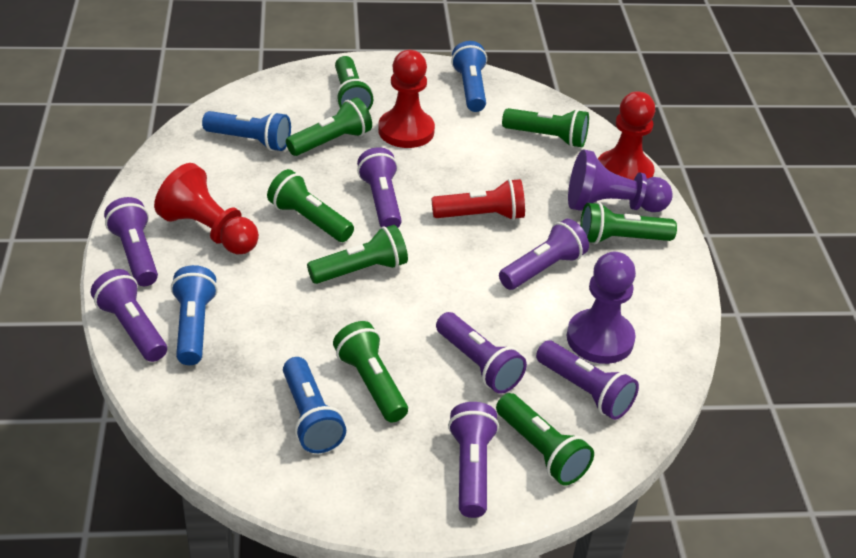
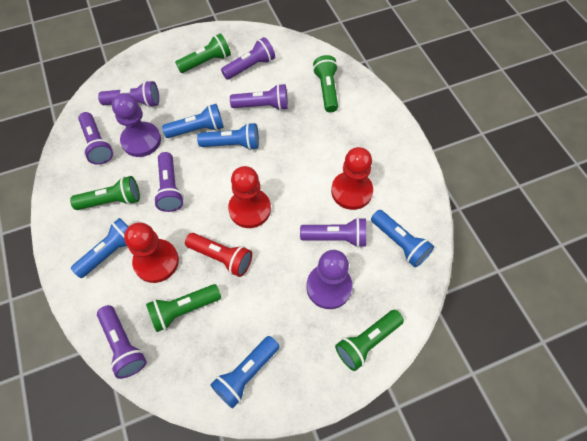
blue flashlight: 4 -> 5
green flashlight: 8 -> 5

